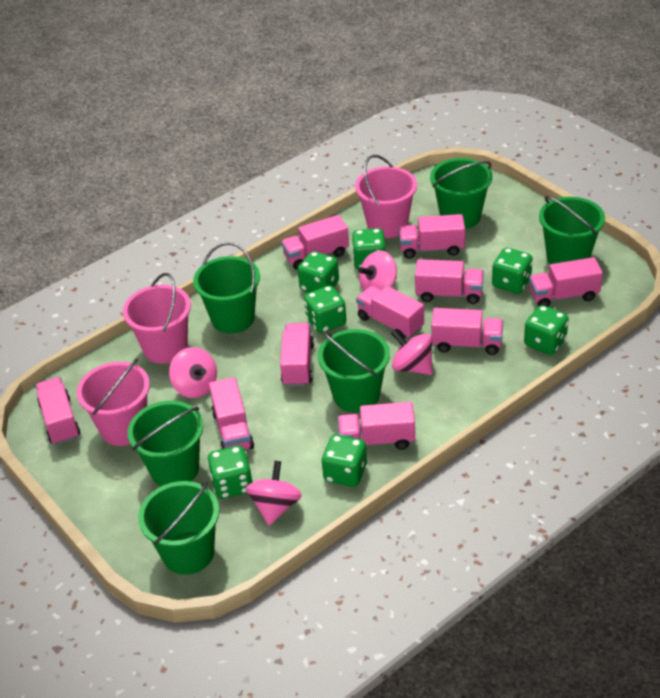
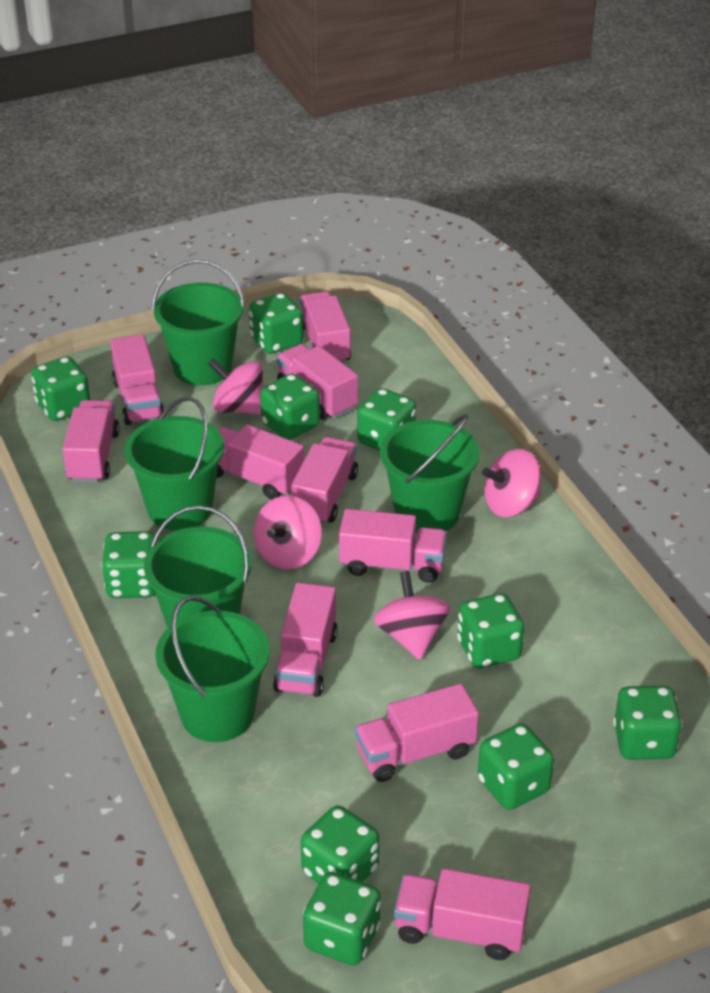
green bucket: 6 -> 5
green dice: 7 -> 10
pink bucket: 3 -> 0

